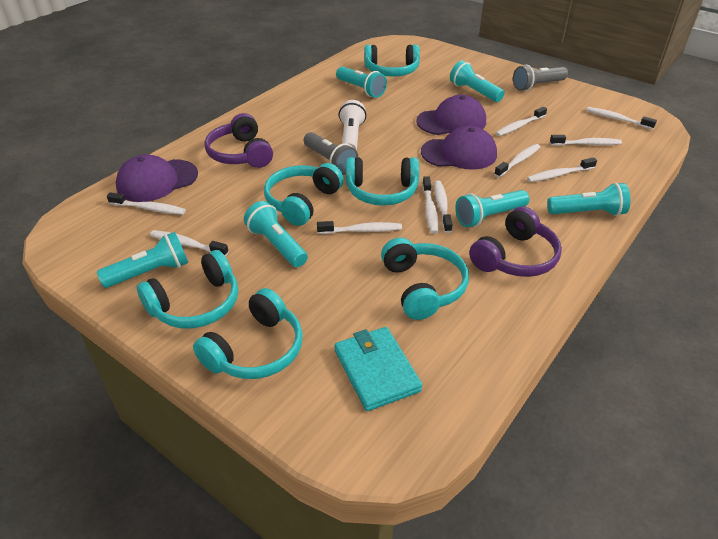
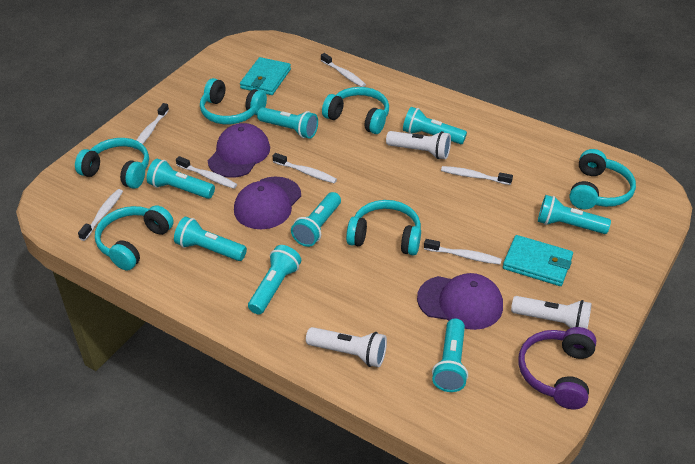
grey flashlight: 2 -> 0
purple headphones: 2 -> 1
turquoise flashlight: 6 -> 8
turquoise wallet: 1 -> 2
white flashlight: 1 -> 3
white toothbrush: 10 -> 7

